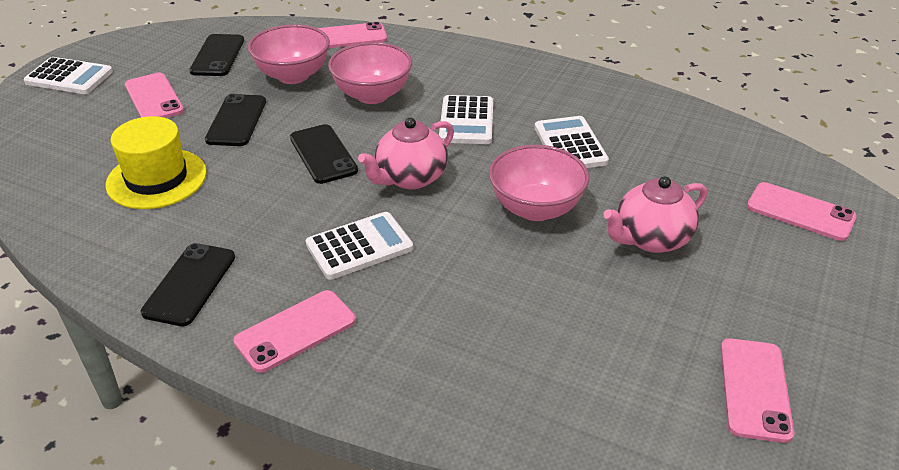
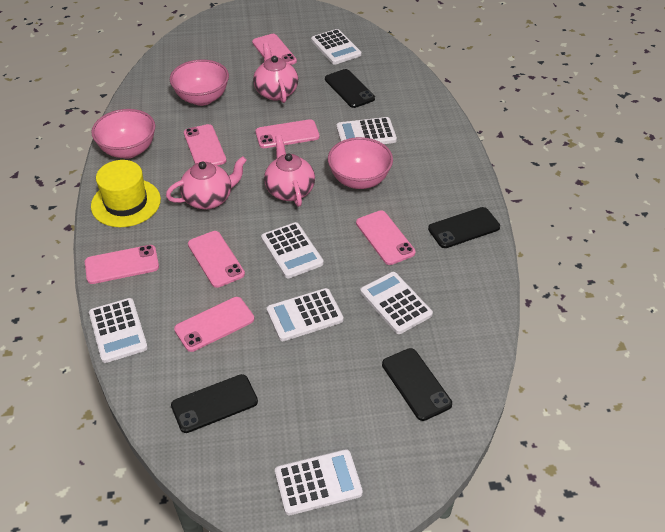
pink phone: 5 -> 7
pink teapot: 2 -> 3
white calculator: 4 -> 7

